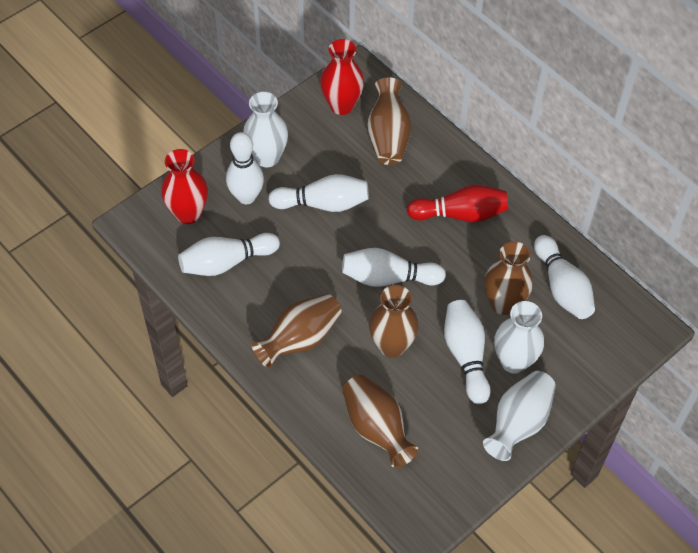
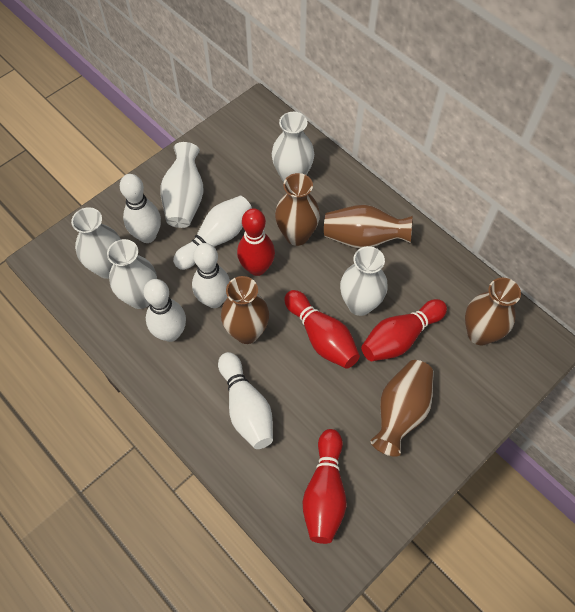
red bowling pin: 1 -> 4
red vase: 2 -> 0
white bowling pin: 6 -> 5
white vase: 3 -> 5

